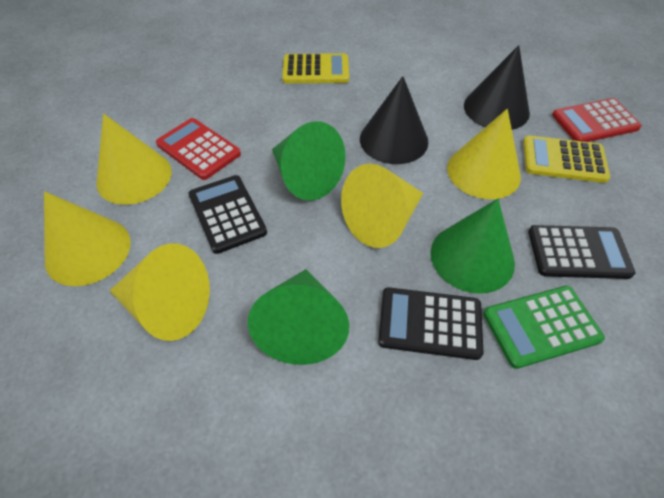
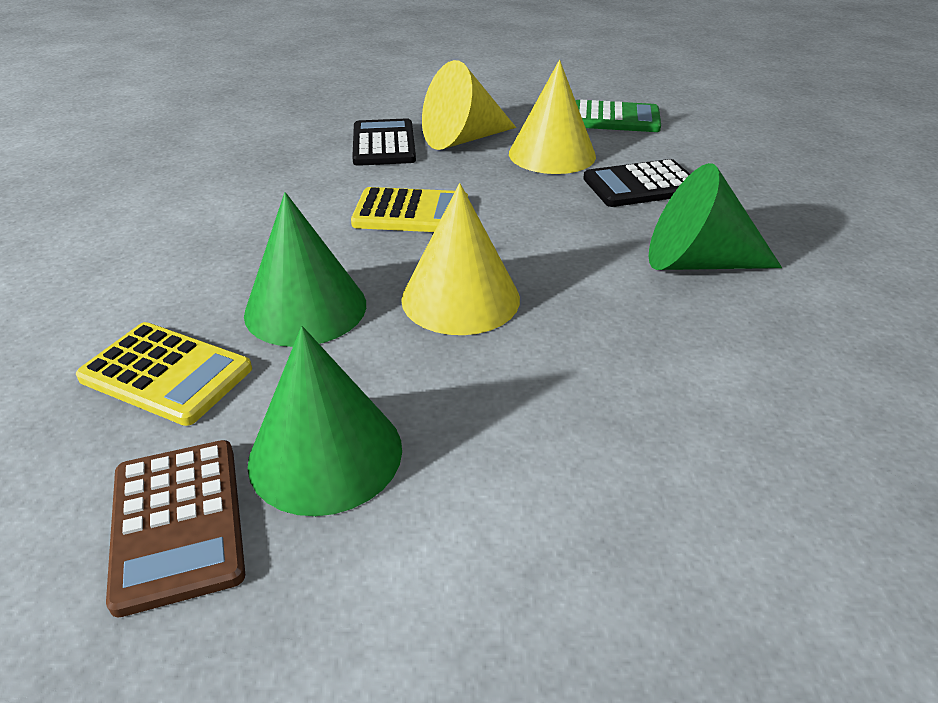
black calculator: 3 -> 2
black cone: 2 -> 0
brown calculator: 0 -> 1
red calculator: 2 -> 0
yellow cone: 5 -> 3

